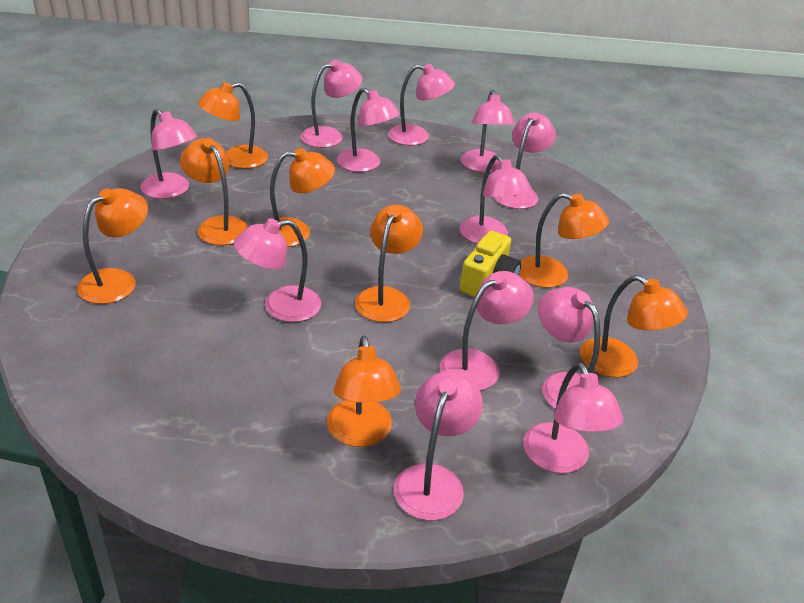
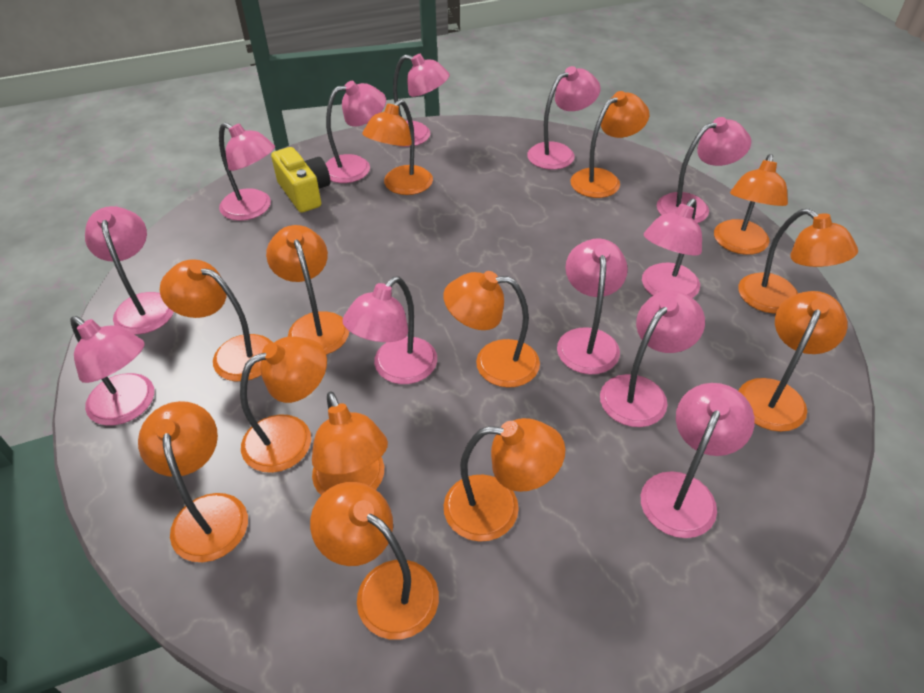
orange lamp: 8 -> 13

